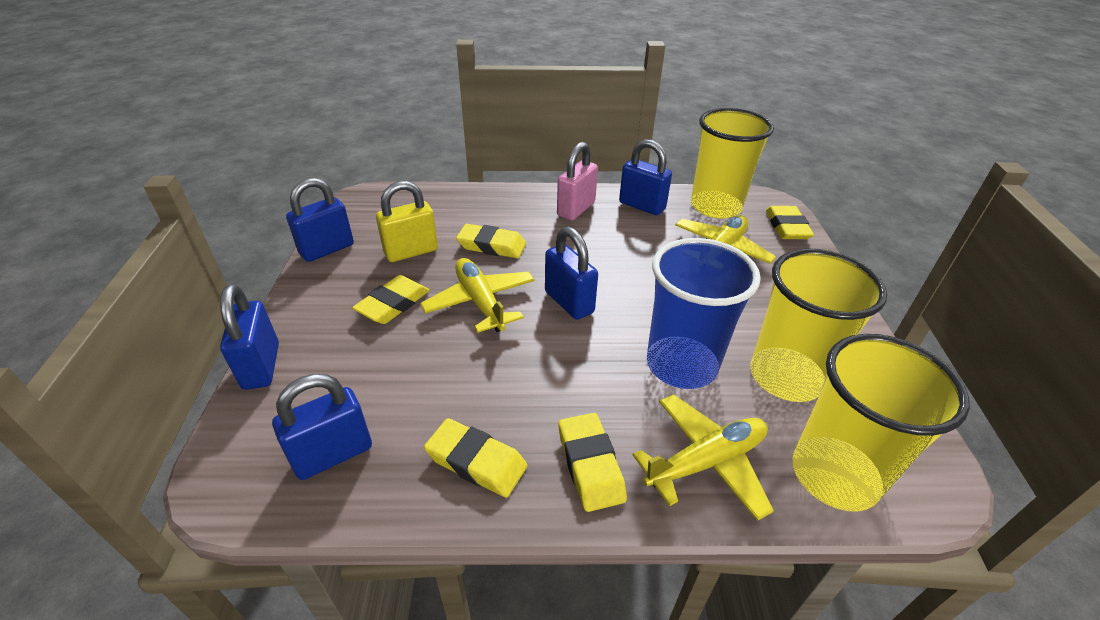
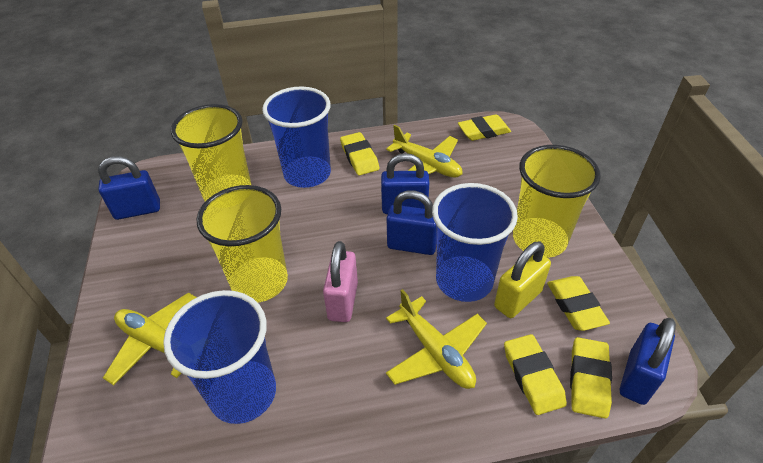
blue cup: 1 -> 3
blue padlock: 5 -> 4

